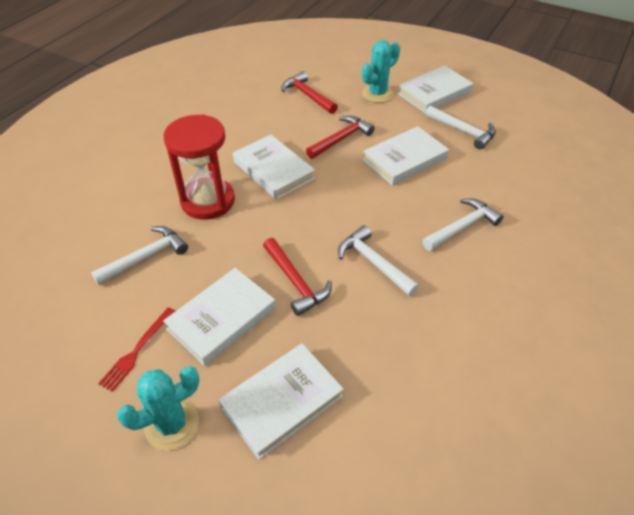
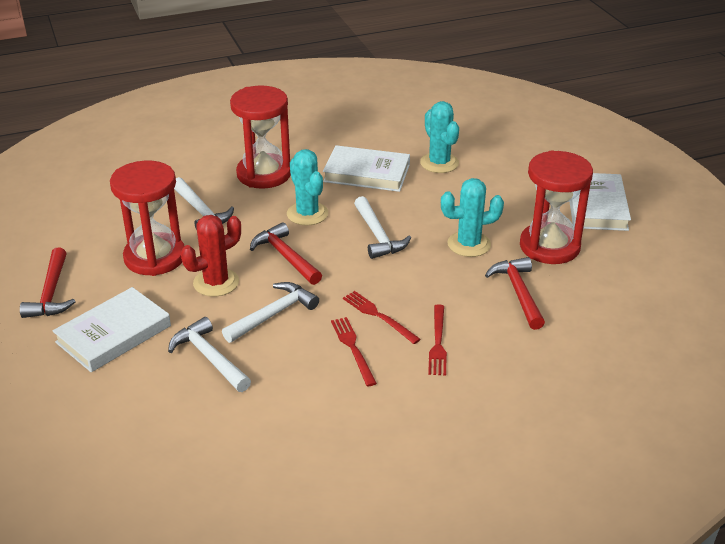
red cactus: 0 -> 1
red fork: 1 -> 3
red hourglass: 1 -> 3
turquoise cactus: 2 -> 3
white book: 5 -> 3

